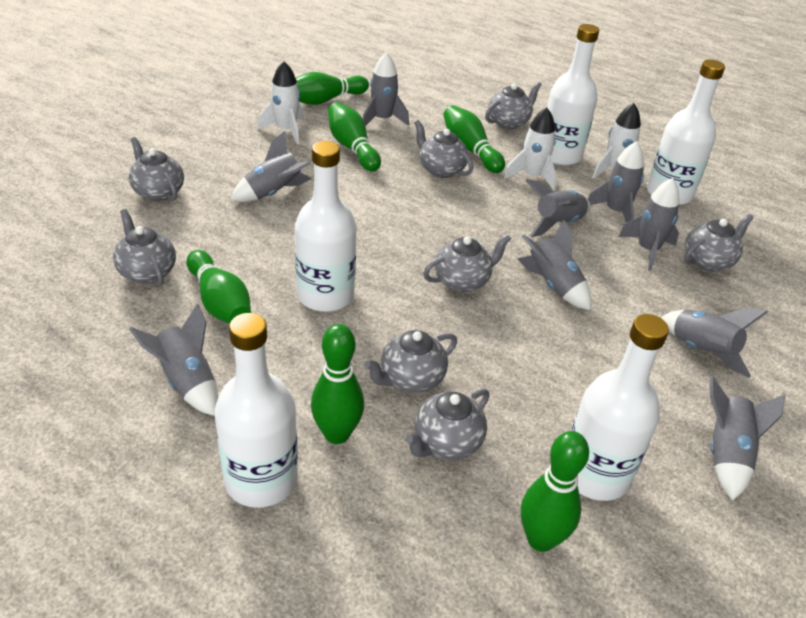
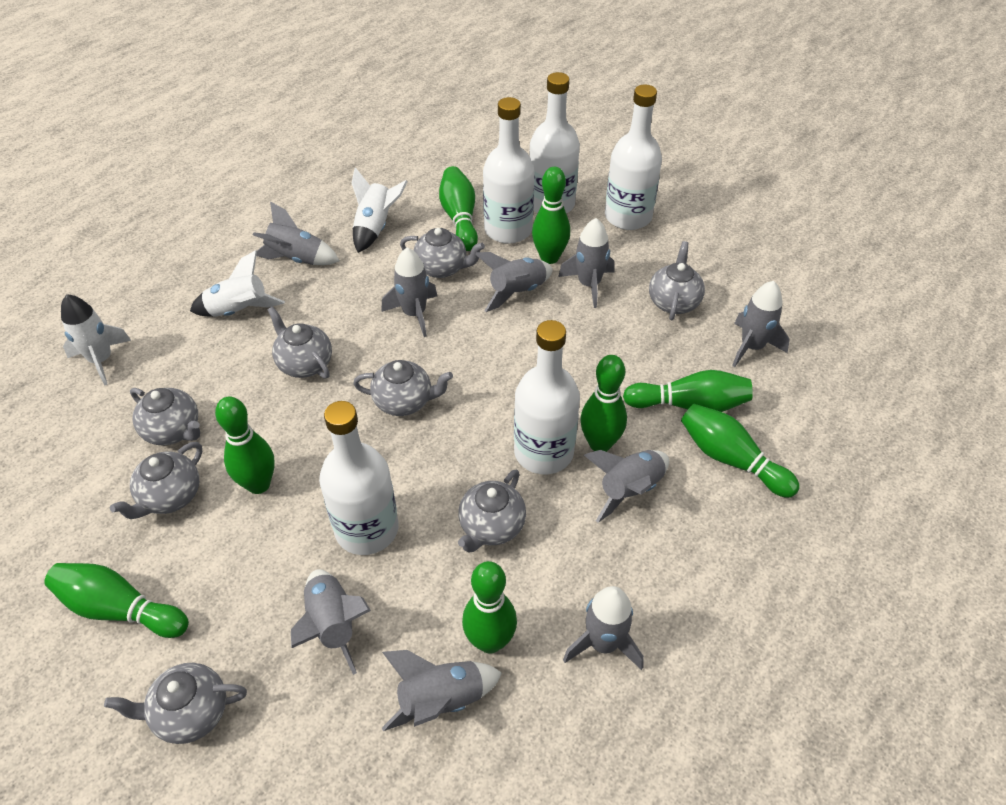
green bowling pin: 6 -> 8

